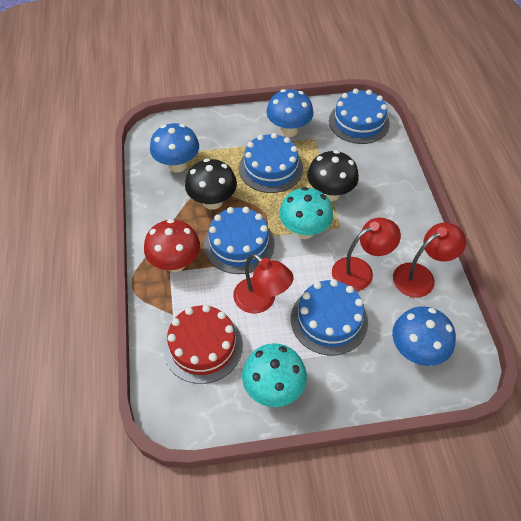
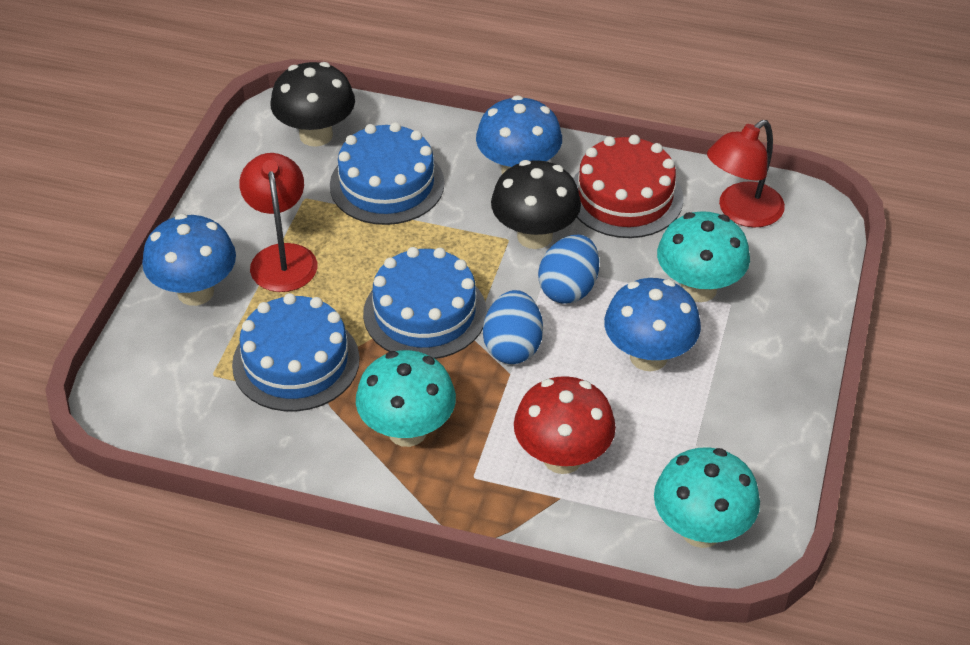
blue cake: 4 -> 3
blue egg: 0 -> 2
red lamp: 3 -> 2
turquoise mushroom: 2 -> 3

